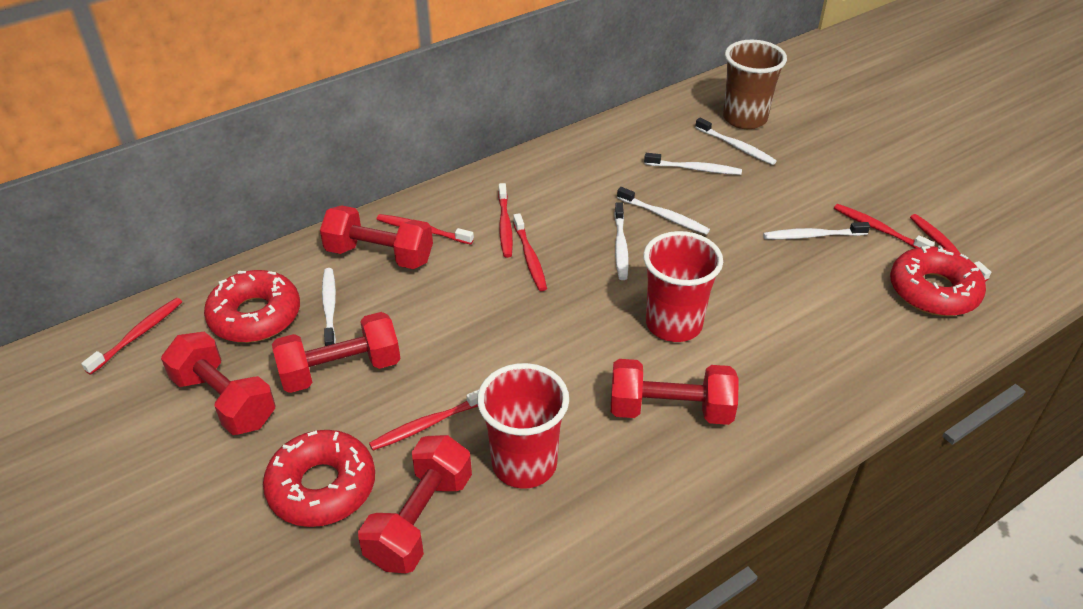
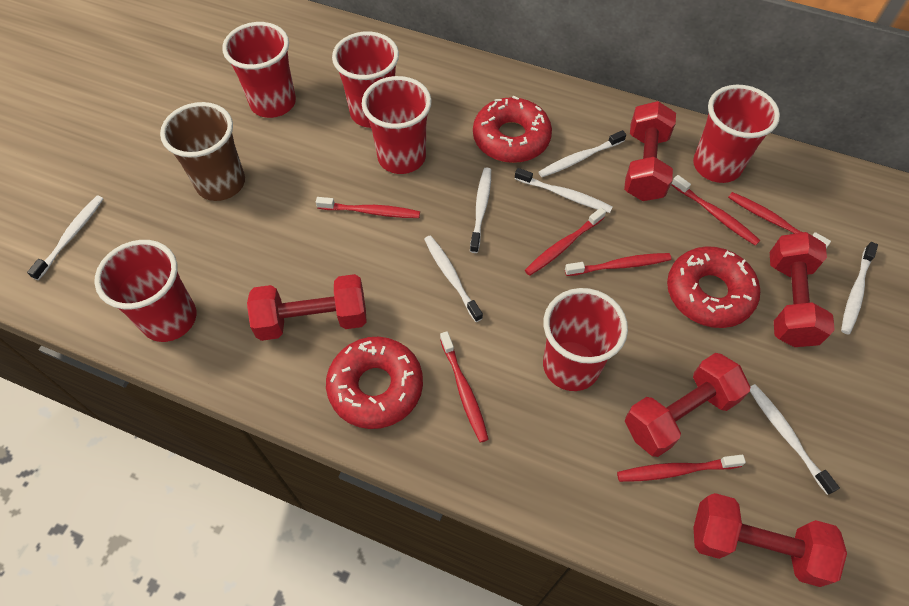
red cup: 2 -> 6
white toothbrush: 6 -> 7

